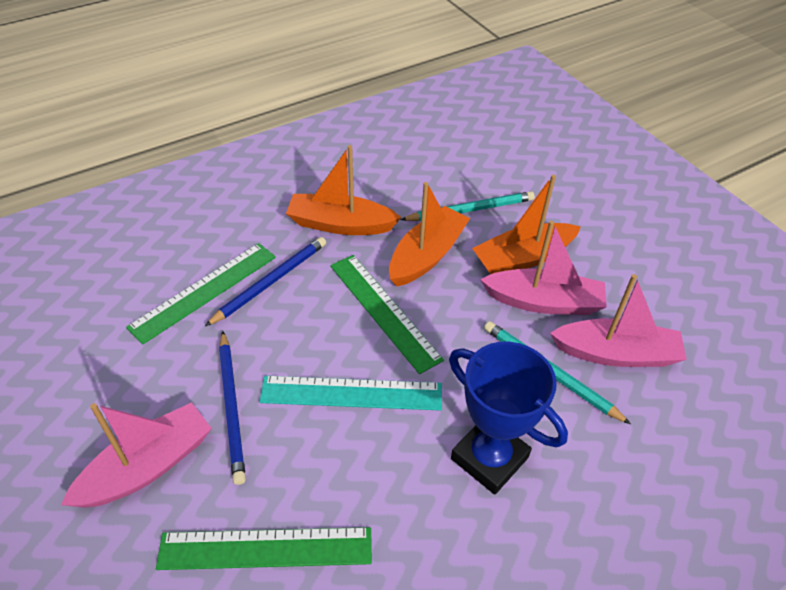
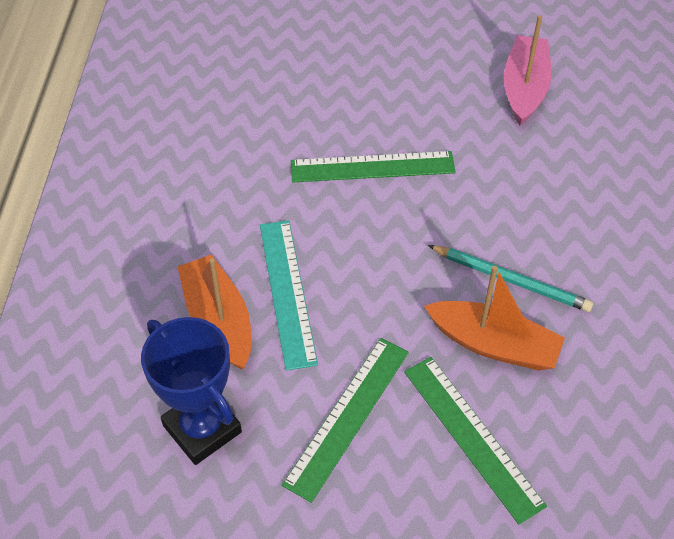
blue pencil: 2 -> 0
orange boat: 3 -> 2
pink boat: 3 -> 1
turquoise pencil: 2 -> 1

